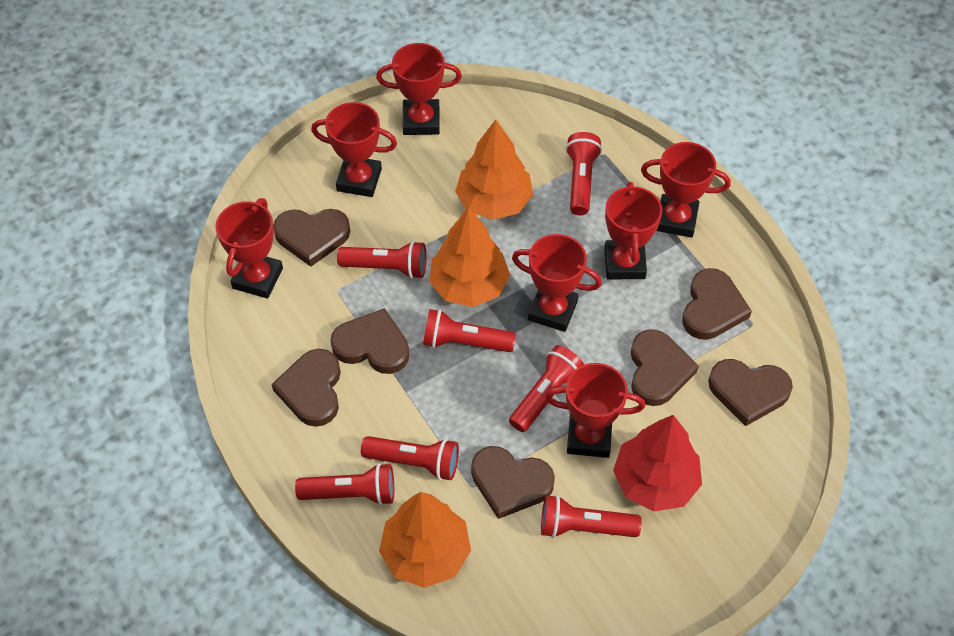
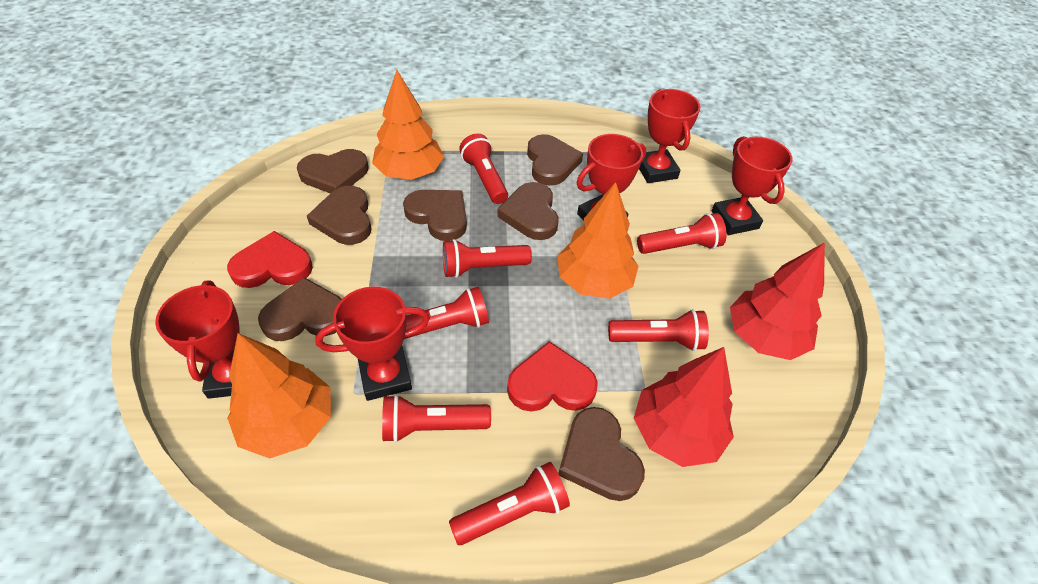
red heart: 0 -> 2
red tree: 1 -> 2
red trophy: 7 -> 5

